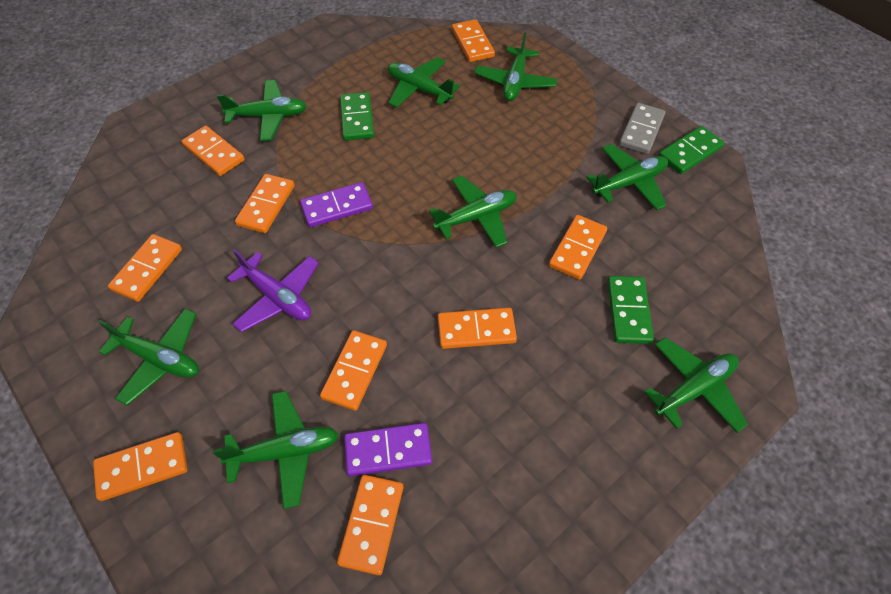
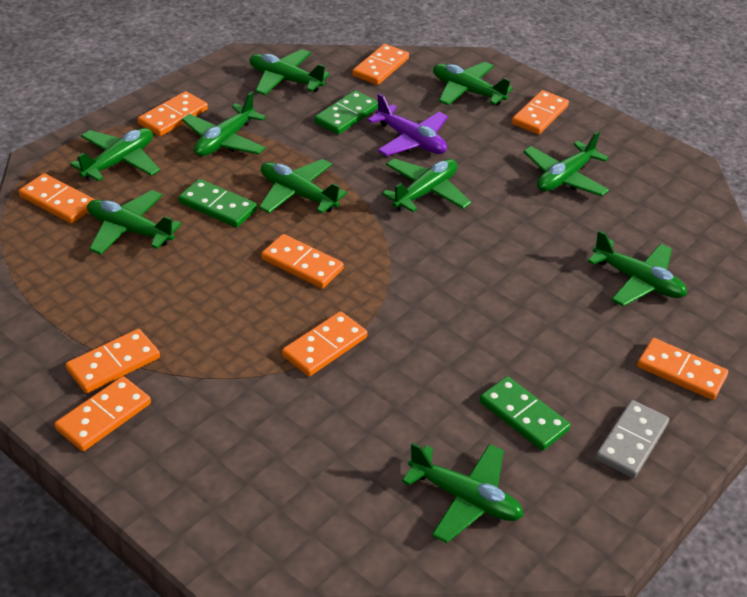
green plane: 8 -> 10
purple domino: 2 -> 0

